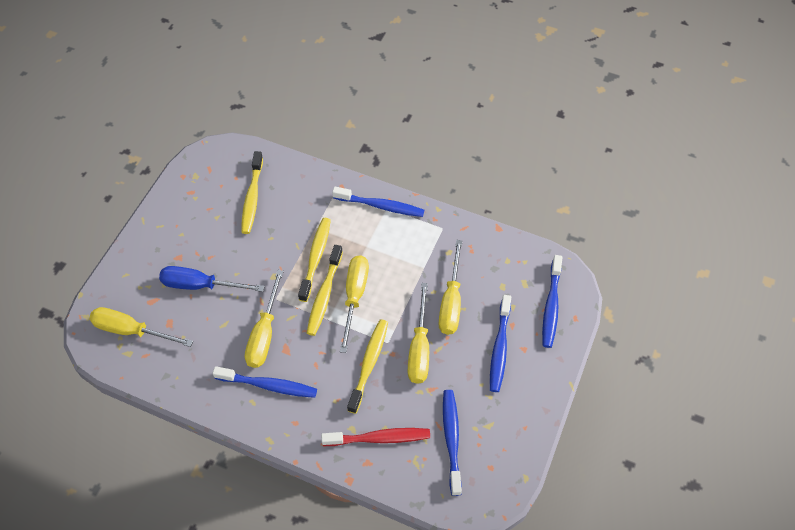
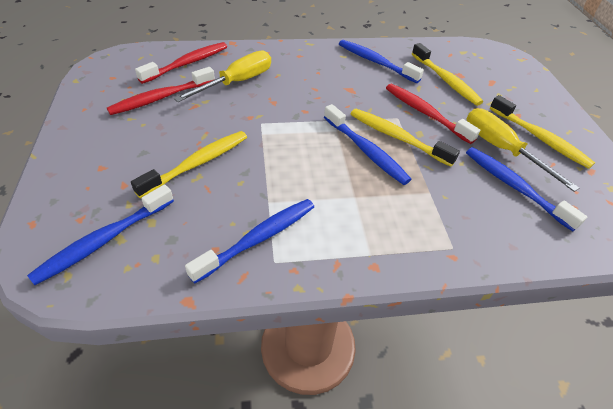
blue screwdriver: 1 -> 0
red toothbrush: 1 -> 3
yellow screwdriver: 5 -> 2

